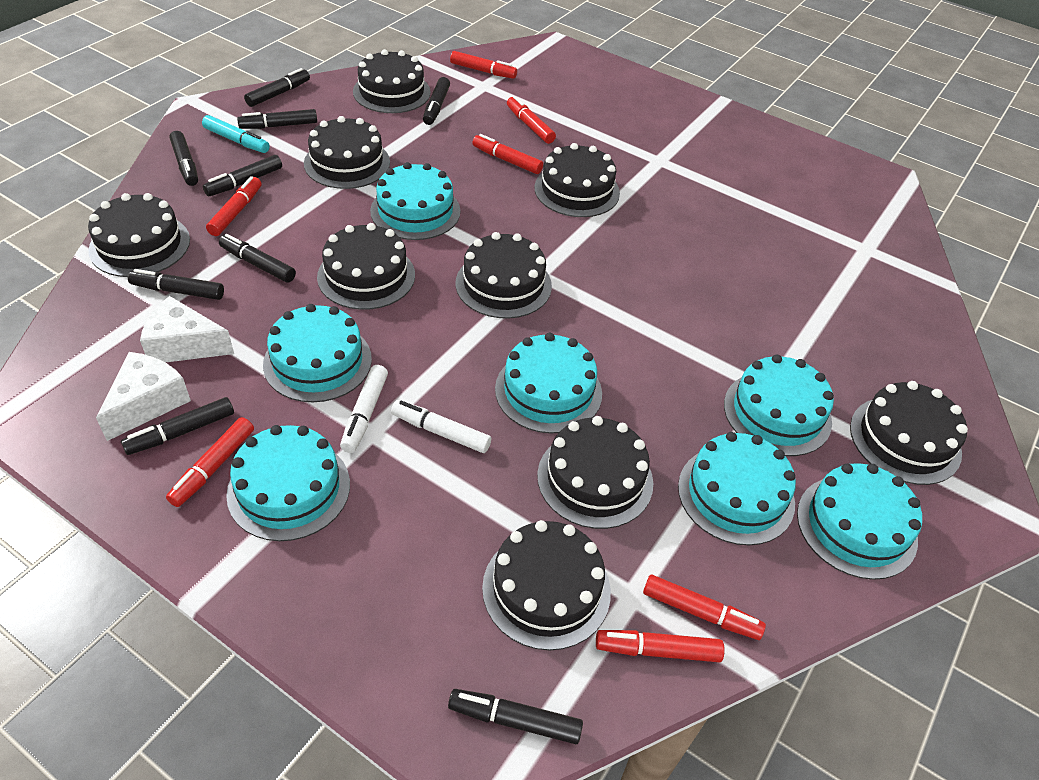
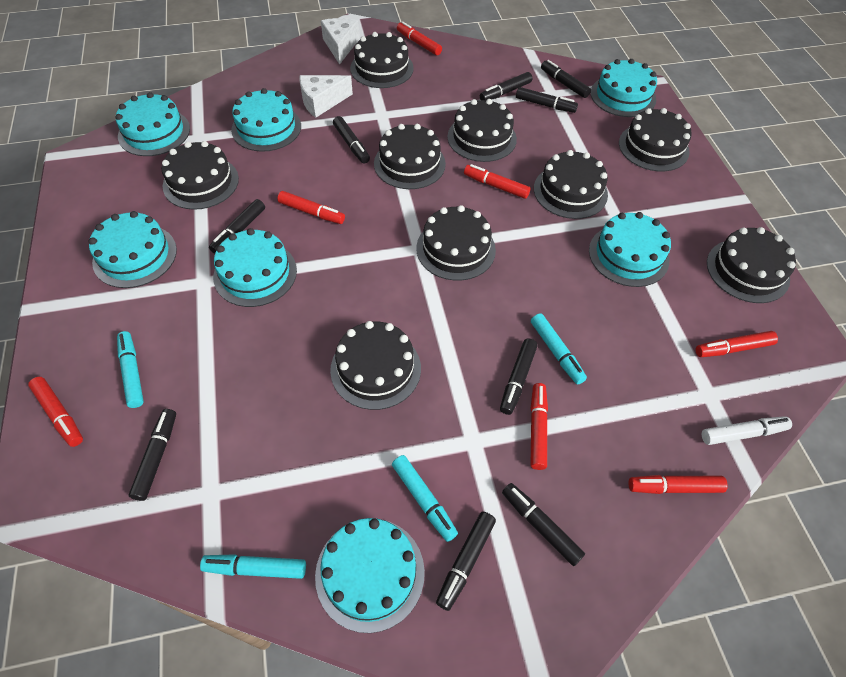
turquoise marker: 1 -> 4
white marker: 2 -> 1

